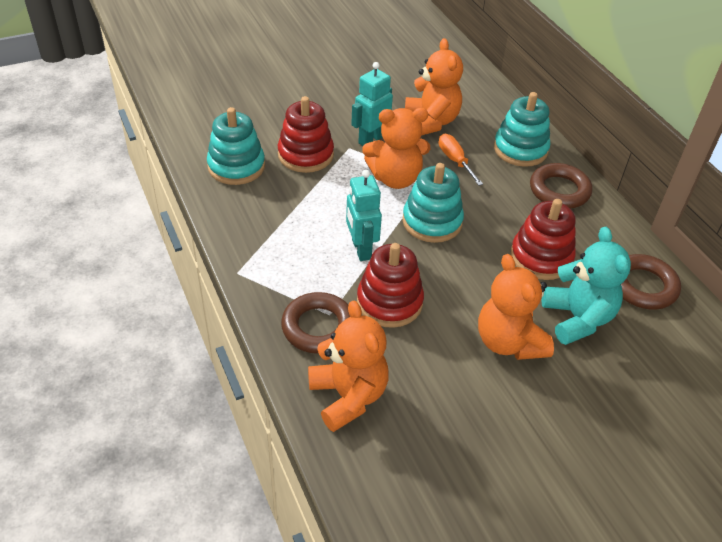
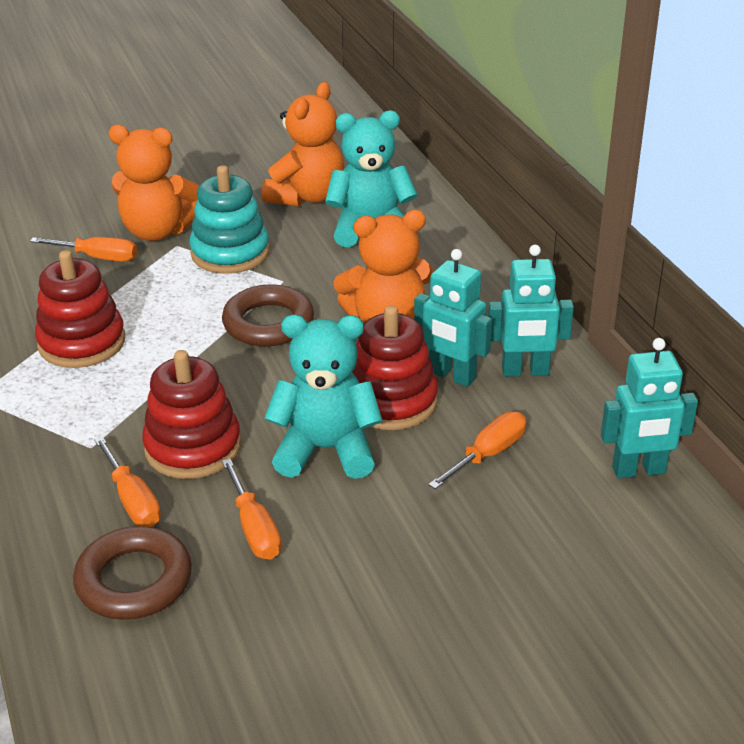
brown ring: 3 -> 2
orange screwdriver: 1 -> 4
orange teddy bear: 4 -> 3
turquoise robot: 2 -> 3
turquoise stacking toy: 3 -> 1
turquoise teddy bear: 1 -> 2

